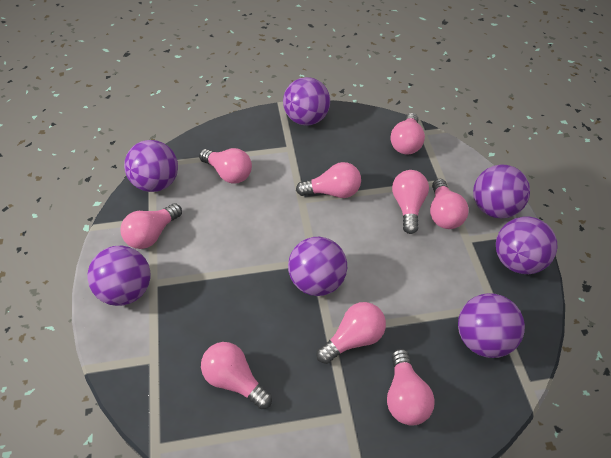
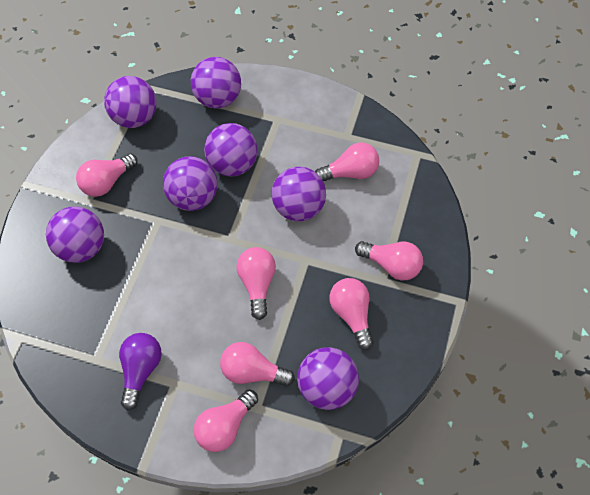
pink light bulb: 9 -> 7
purple light bulb: 0 -> 1

